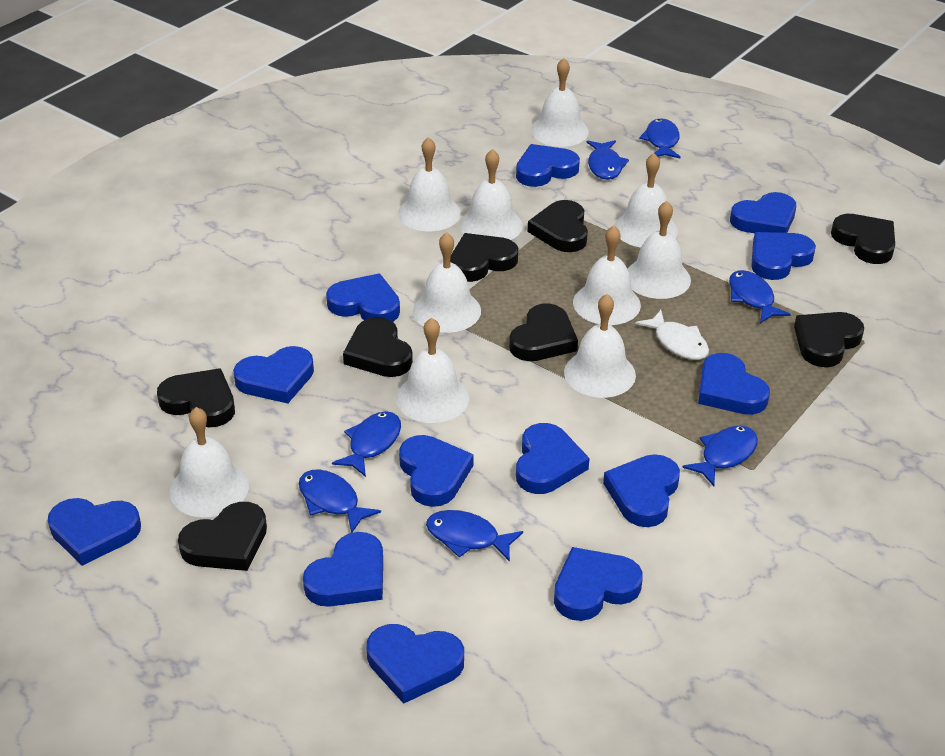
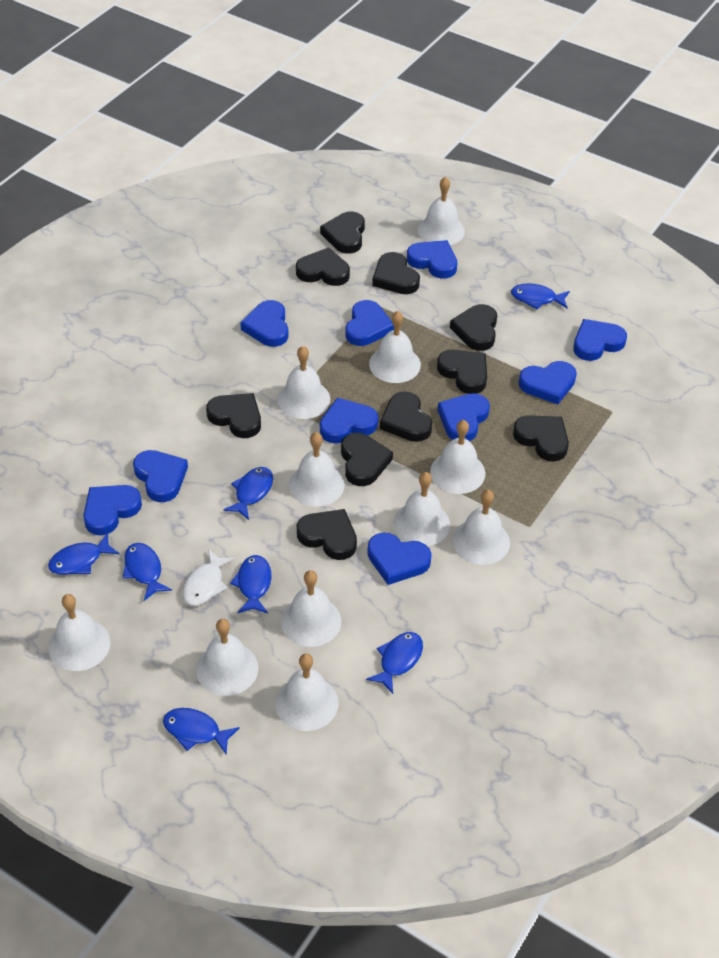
black heart: 8 -> 10
blue heart: 13 -> 10
white bell: 10 -> 11

